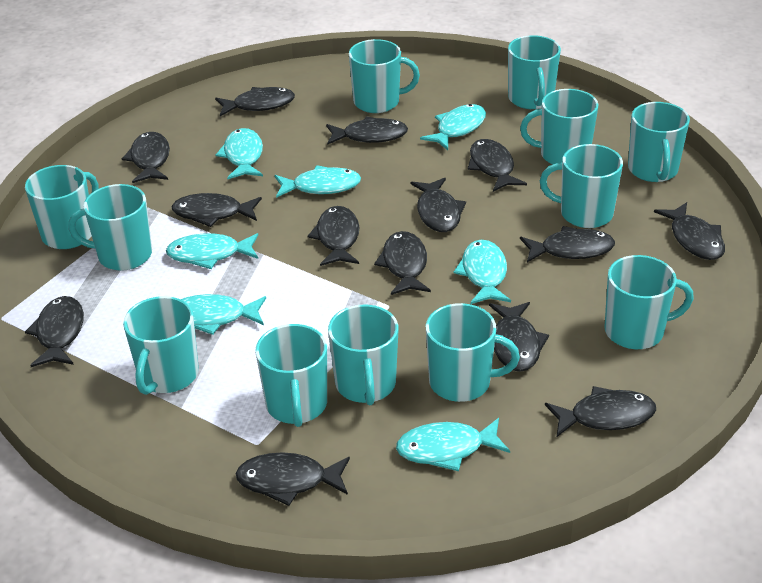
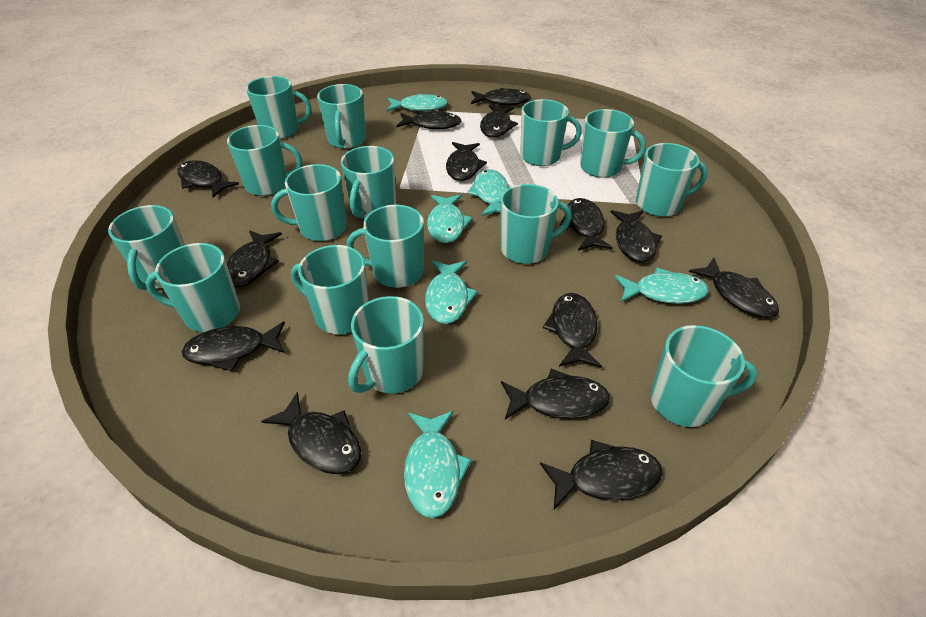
turquoise fish: 7 -> 6
turquoise mug: 12 -> 15

